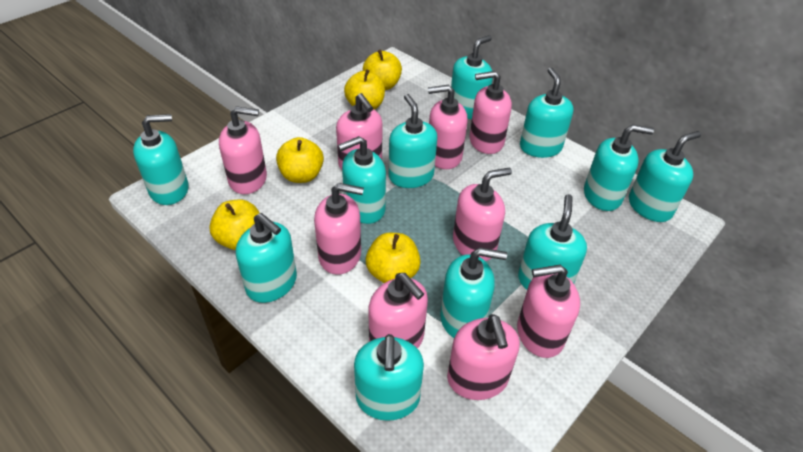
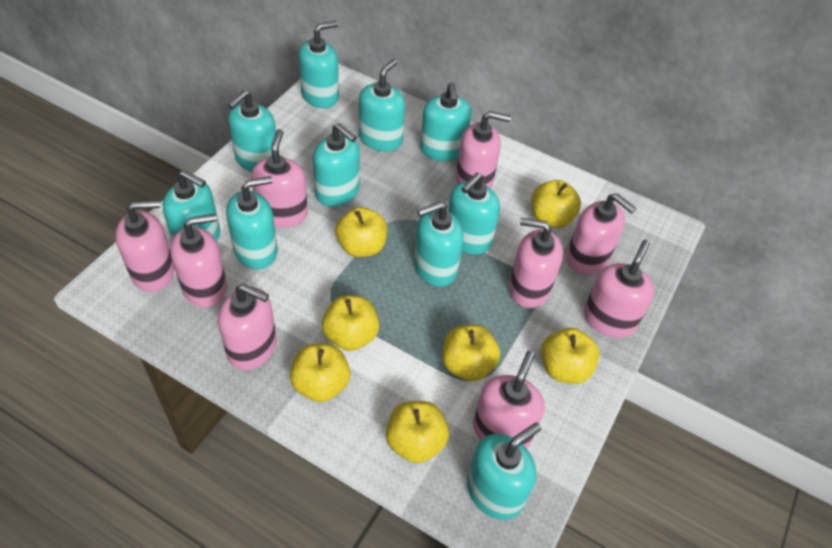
turquoise soap dispenser: 11 -> 10
yellow apple: 5 -> 7

